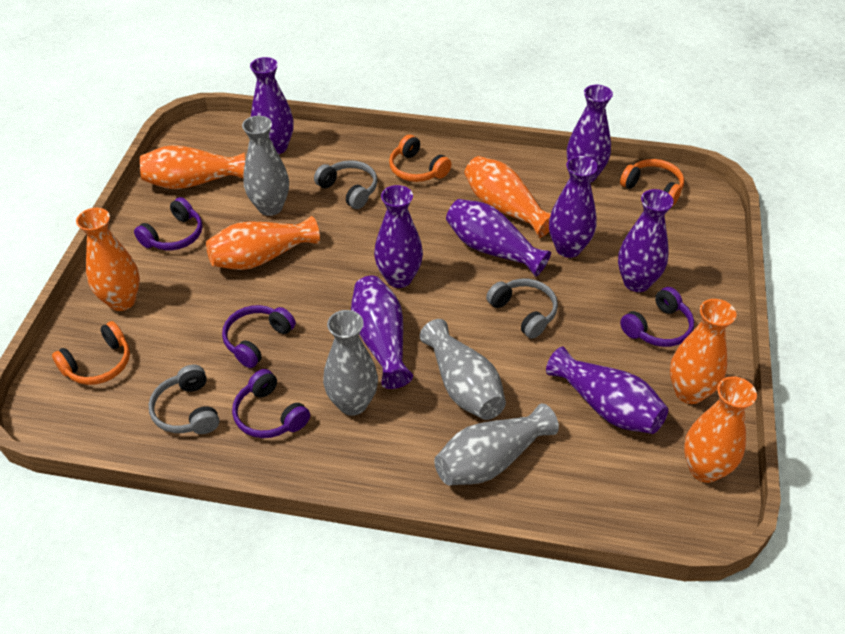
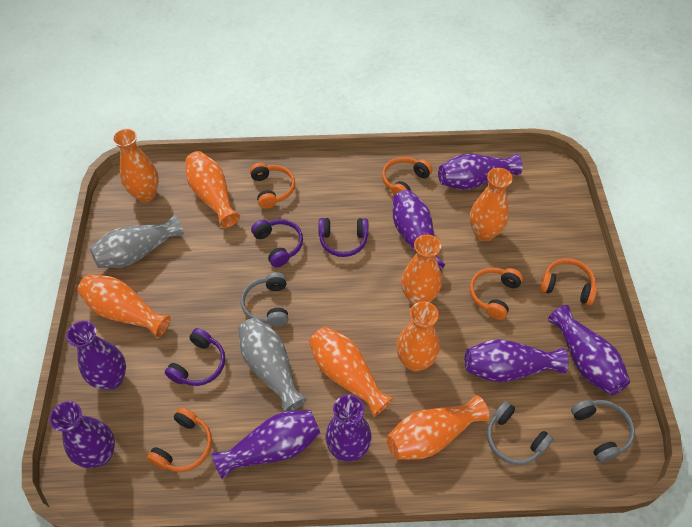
grey vase: 4 -> 2
orange headphones: 3 -> 5
orange vase: 6 -> 8
purple headphones: 4 -> 3

